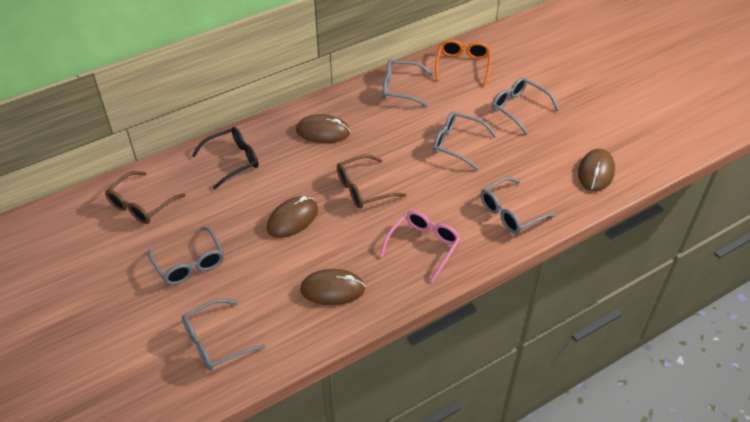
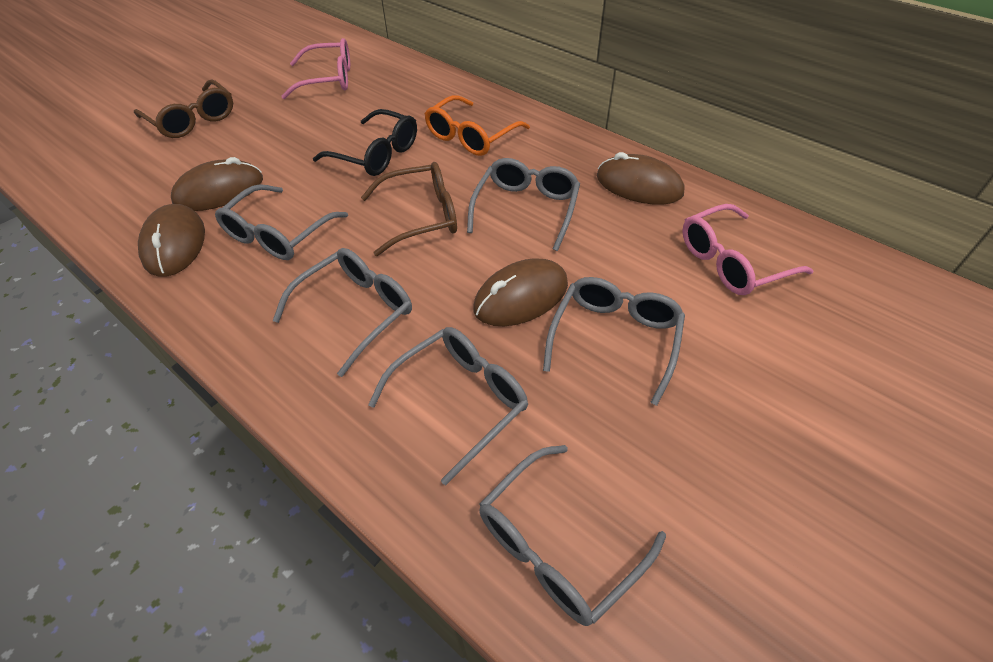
pink glasses: 1 -> 2

